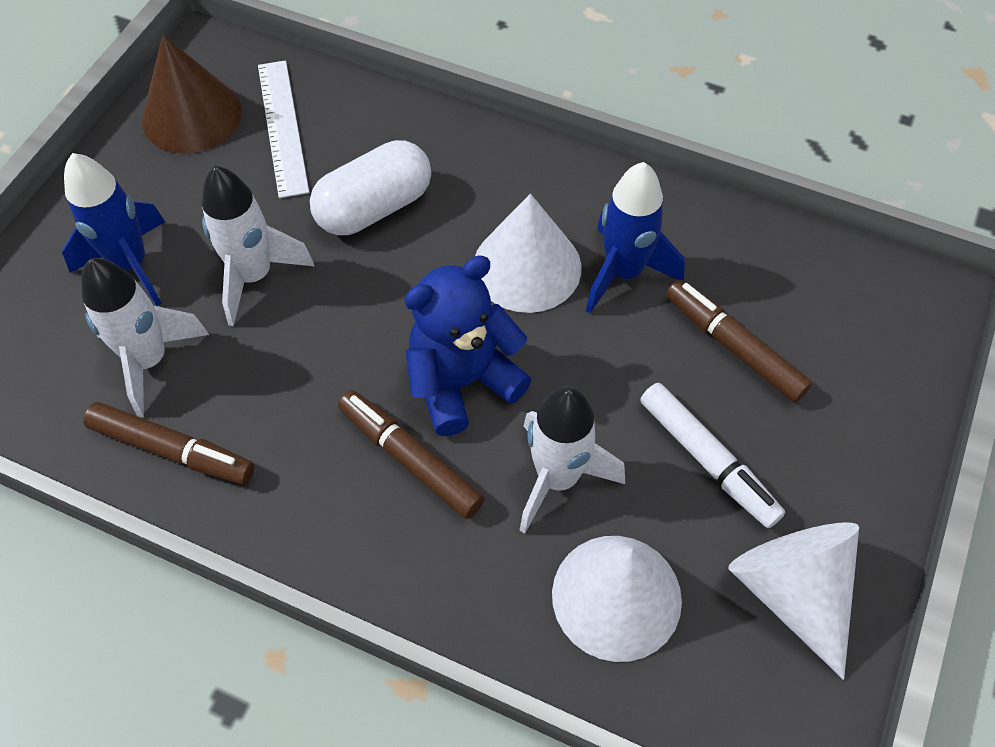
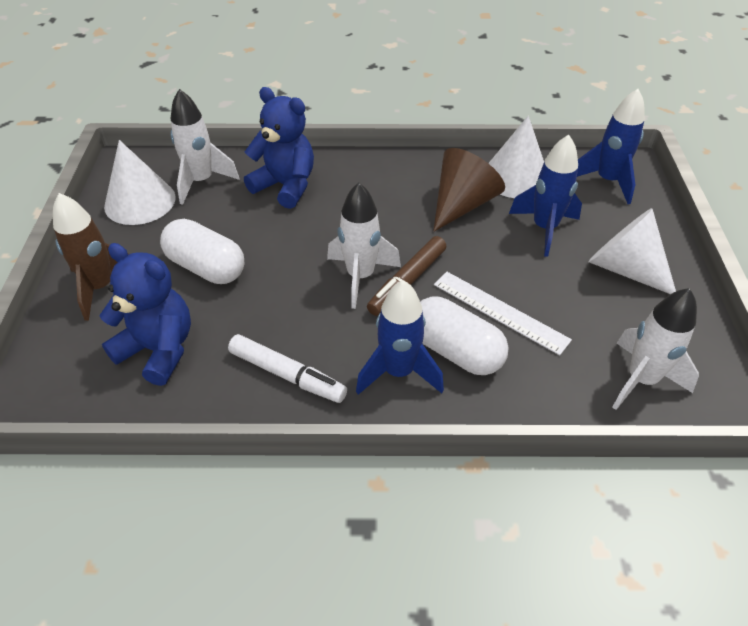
blue rocket: 2 -> 3
blue teddy bear: 1 -> 2
brown marker: 3 -> 1
brown rocket: 0 -> 1
white capsule: 1 -> 2

